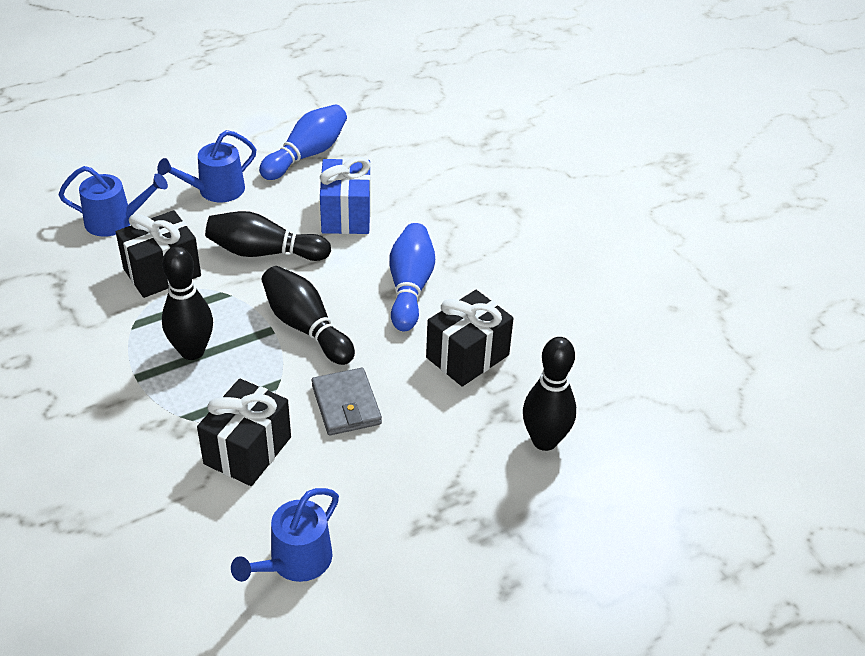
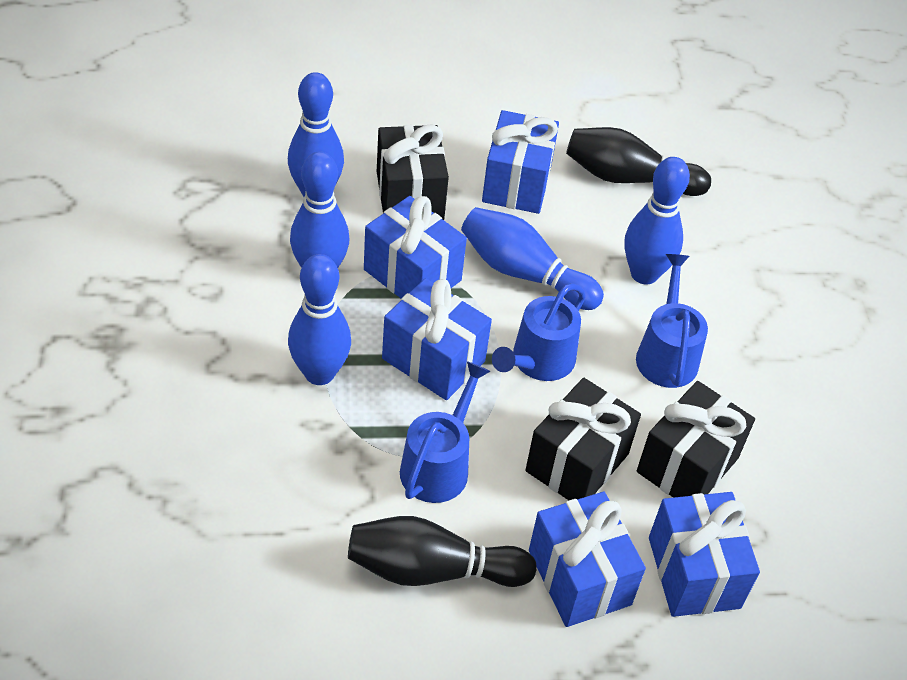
black bowling pin: 4 -> 2
blue bowling pin: 2 -> 5
blue gift: 1 -> 5
grey wallet: 1 -> 0

